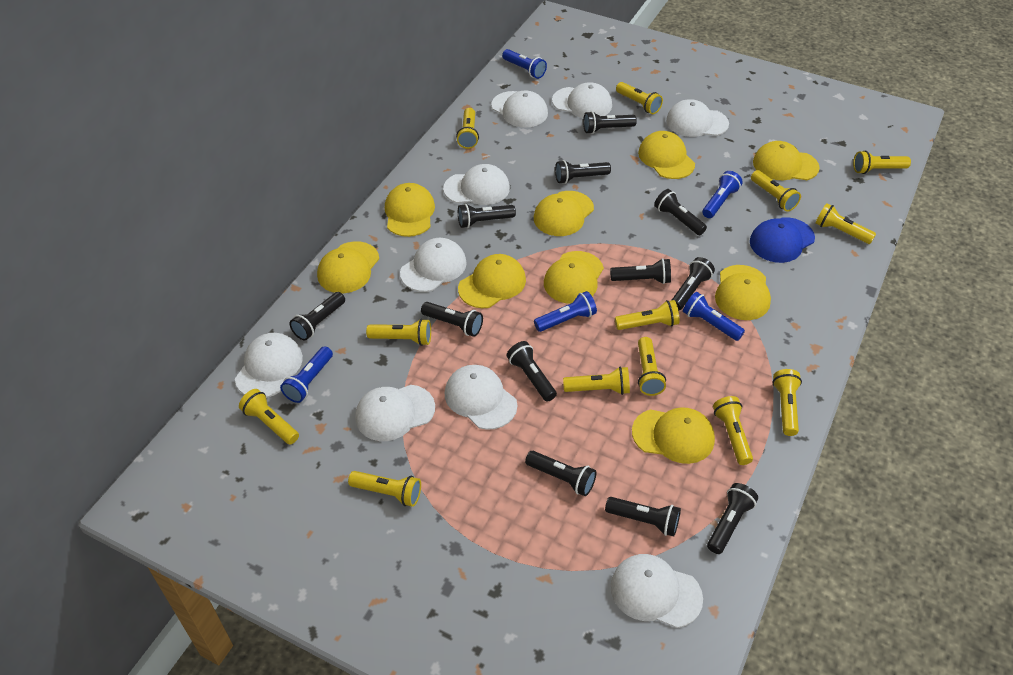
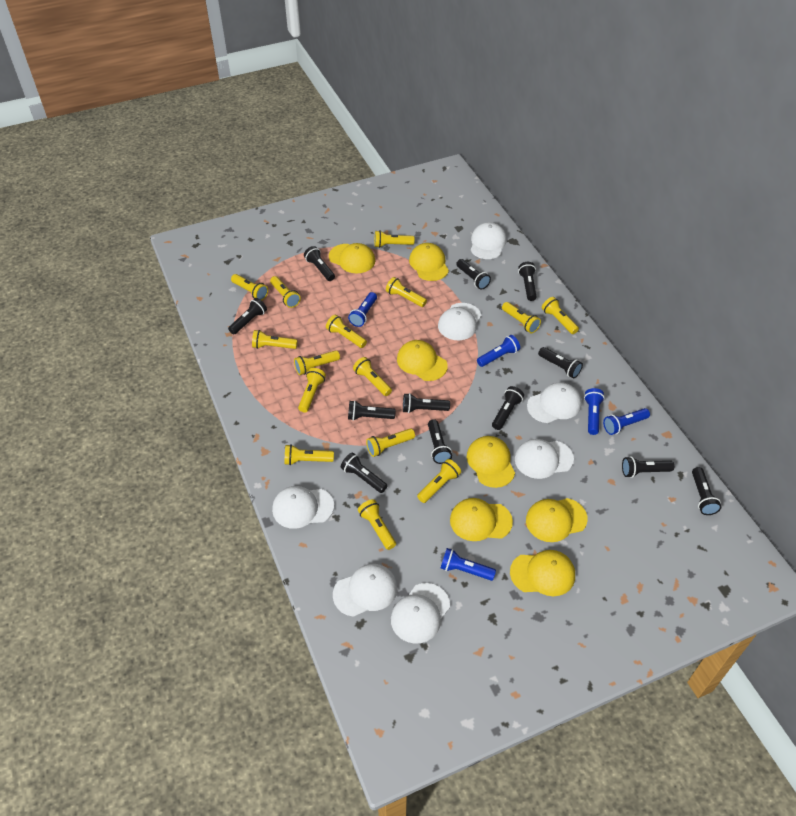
blue cap: 1 -> 0
white cap: 9 -> 7
yellow cap: 9 -> 7
yellow flashlight: 13 -> 15

